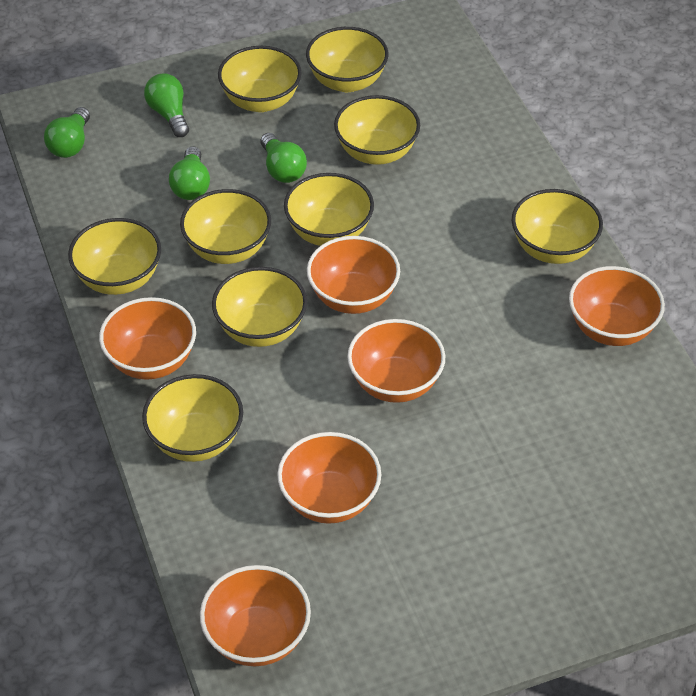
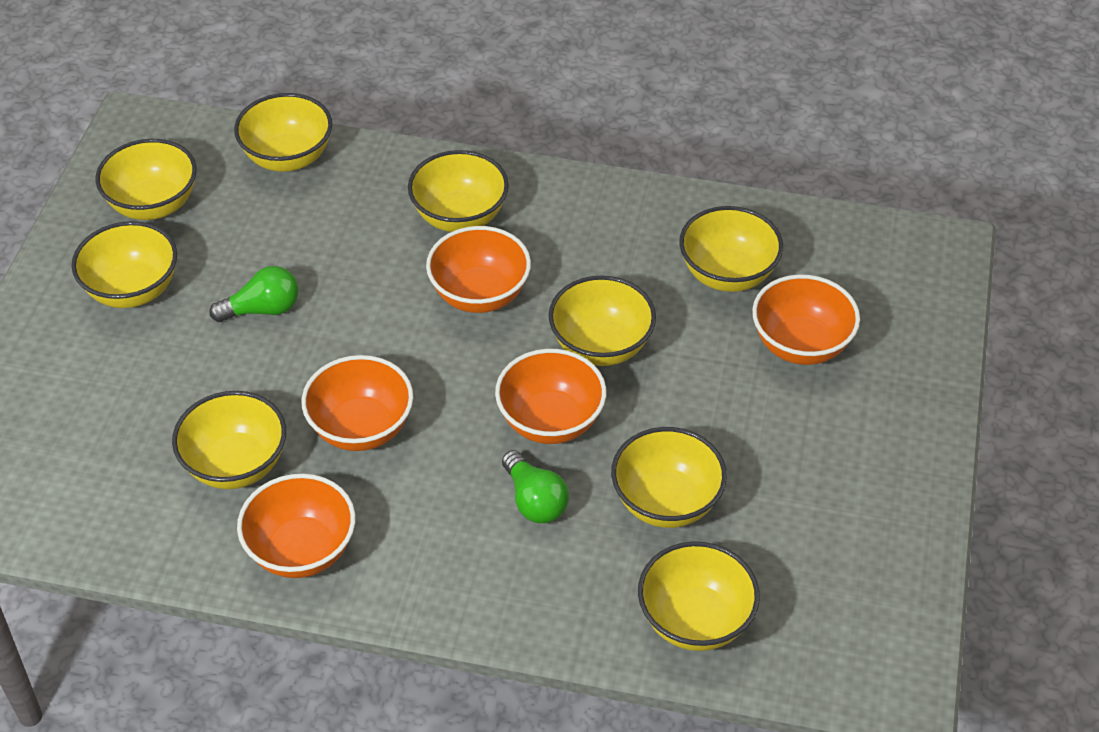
green light bulb: 4 -> 2
orange bowl: 6 -> 5

